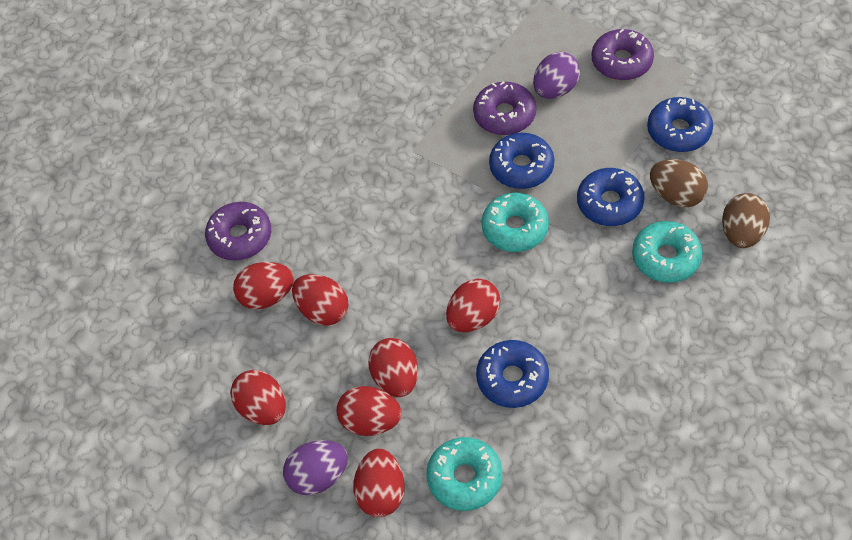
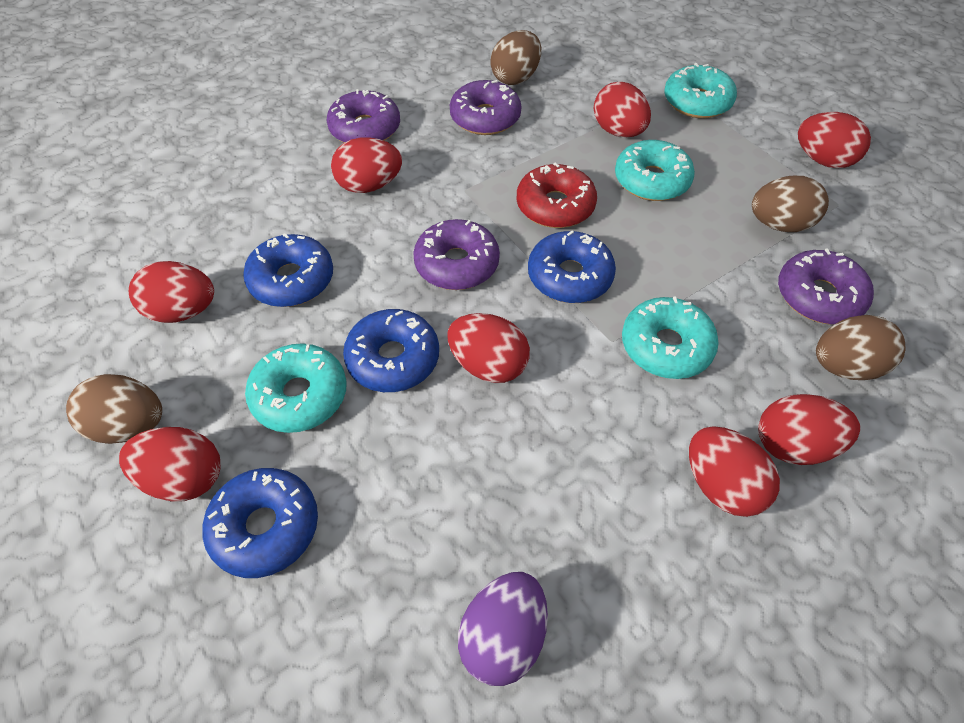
brown egg: 2 -> 4
purple donut: 3 -> 4
purple egg: 2 -> 1
red donut: 0 -> 1
red egg: 7 -> 8
turquoise donut: 3 -> 4

